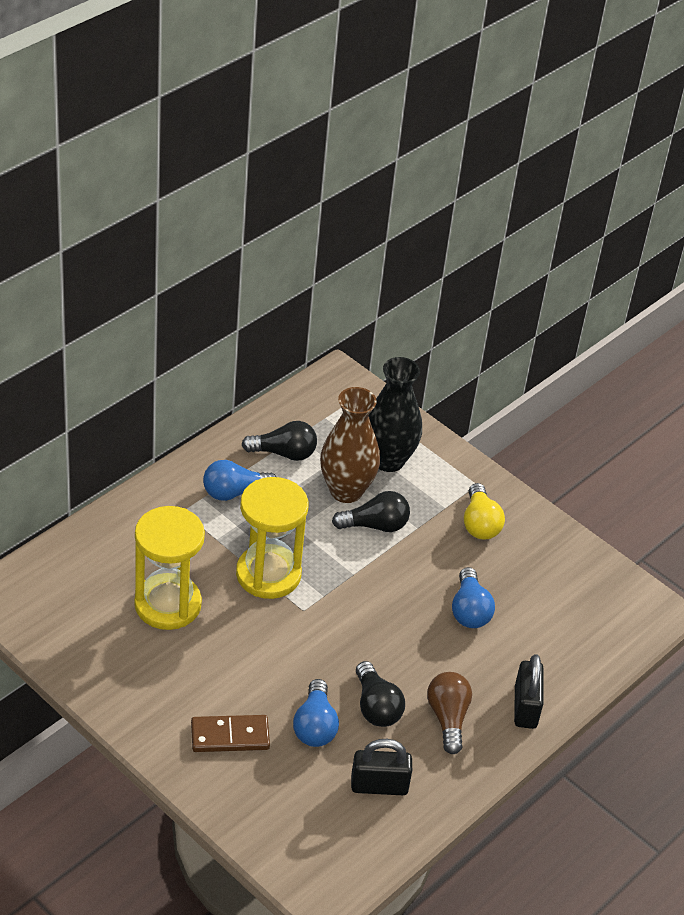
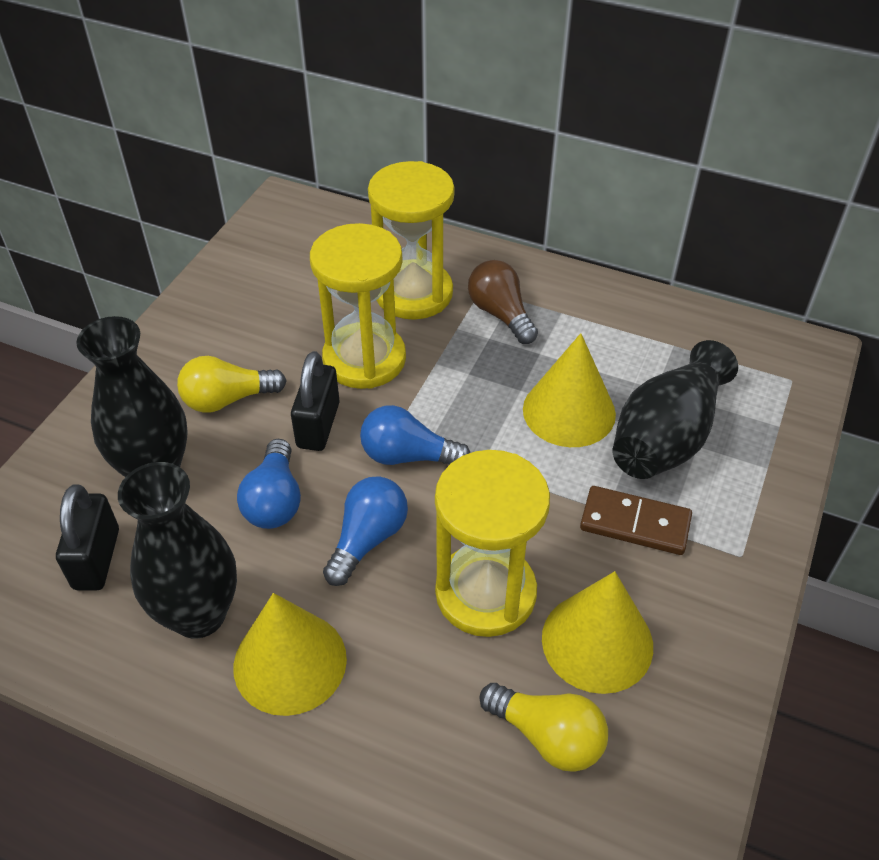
black light bulb: 3 -> 0
black vase: 1 -> 3
brown vase: 1 -> 0
yellow cone: 0 -> 3
yellow hourglass: 2 -> 3
yellow light bulb: 1 -> 2

